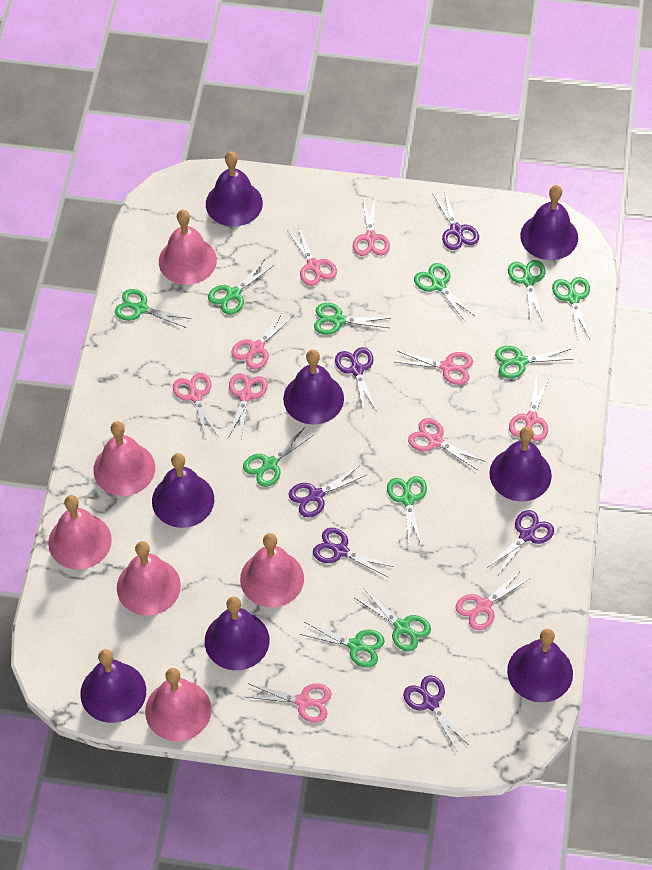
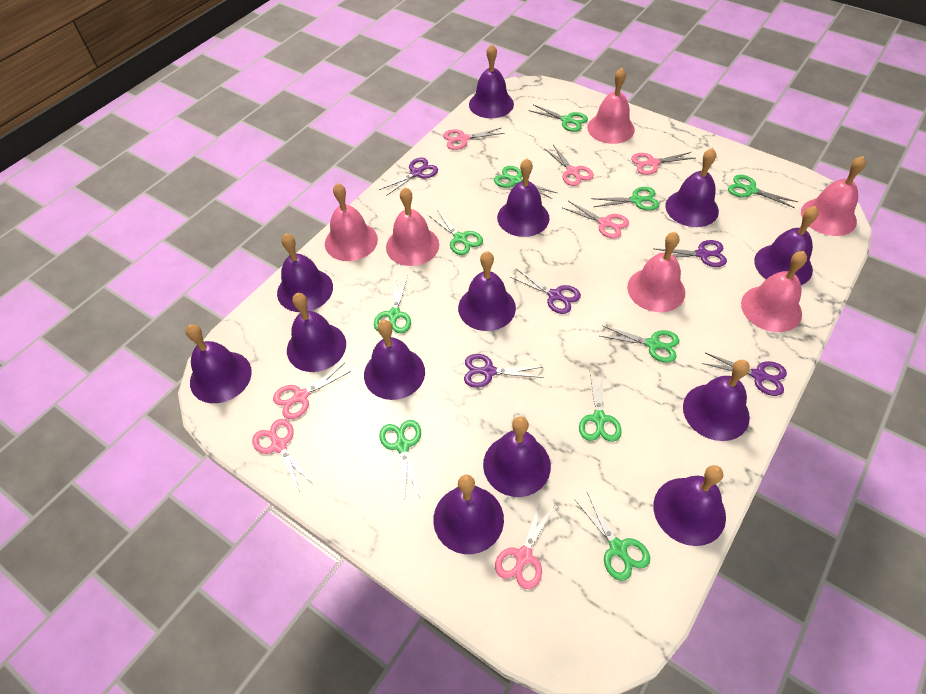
green scissors: 11 -> 10
pink scissors: 10 -> 7
purple bell: 8 -> 13
purple scissors: 6 -> 5

